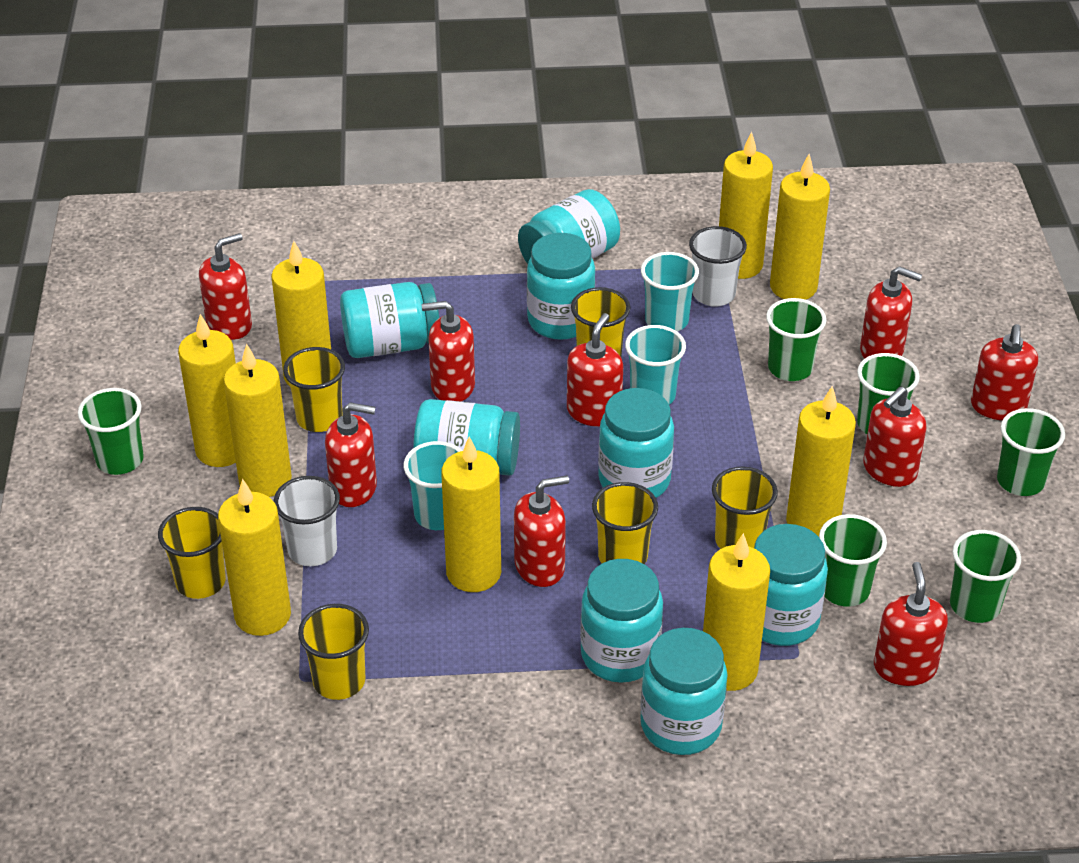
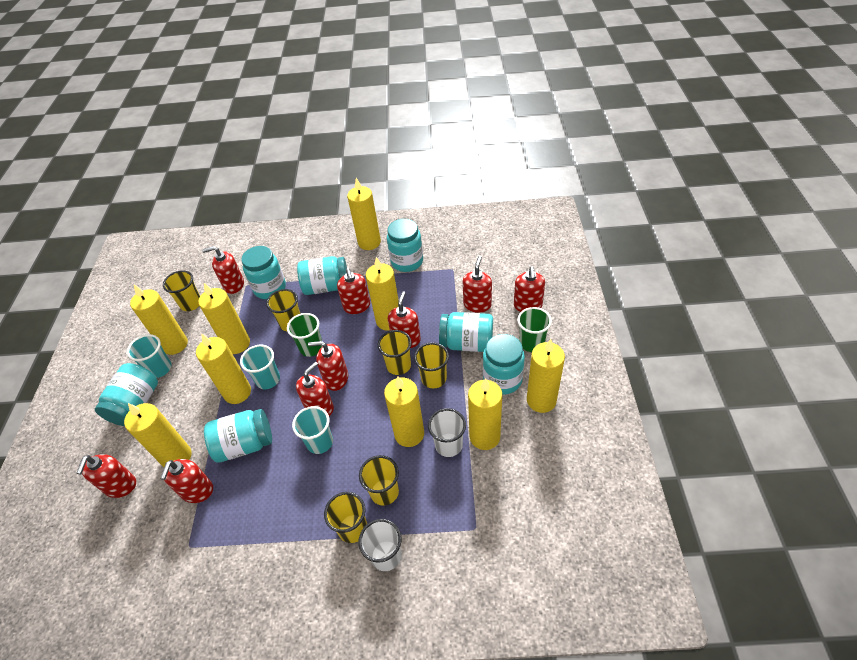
green cup: 6 -> 2
turquoise jar: 8 -> 7

